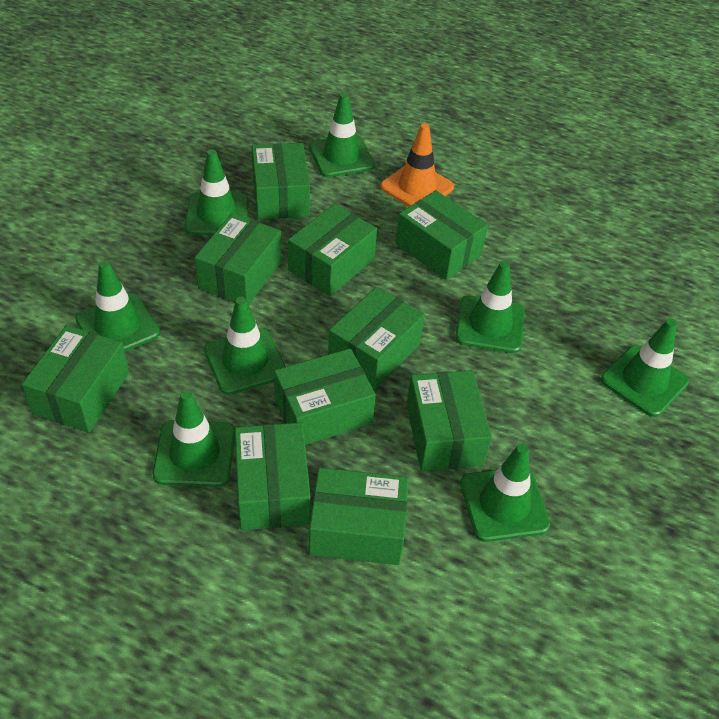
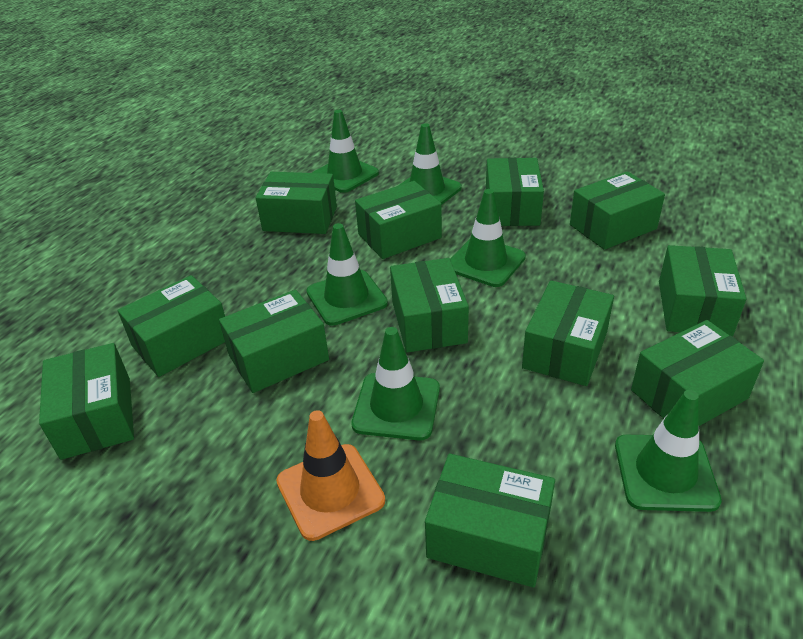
green box: 10 -> 12
green traffic cone: 8 -> 6

